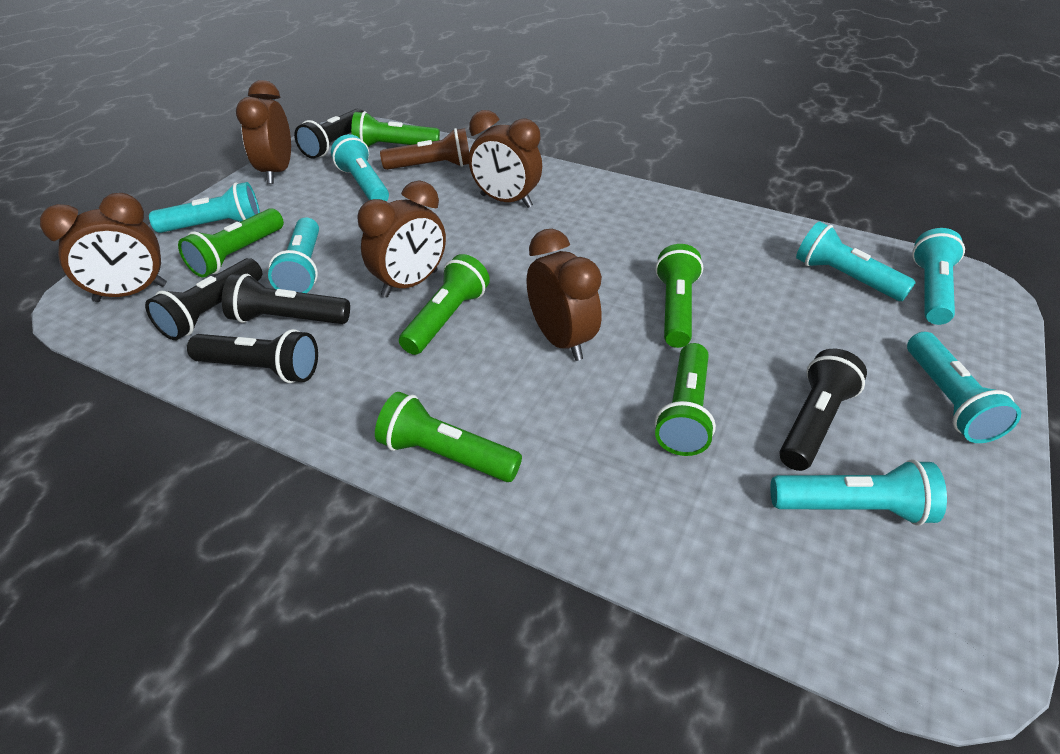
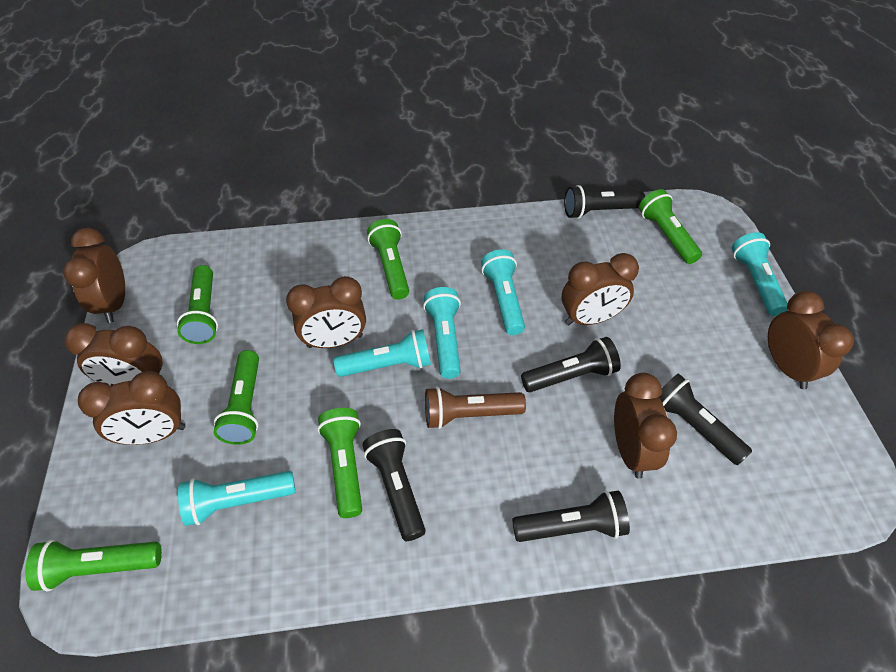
brown clock: 5 -> 7
turquoise flashlight: 7 -> 5

